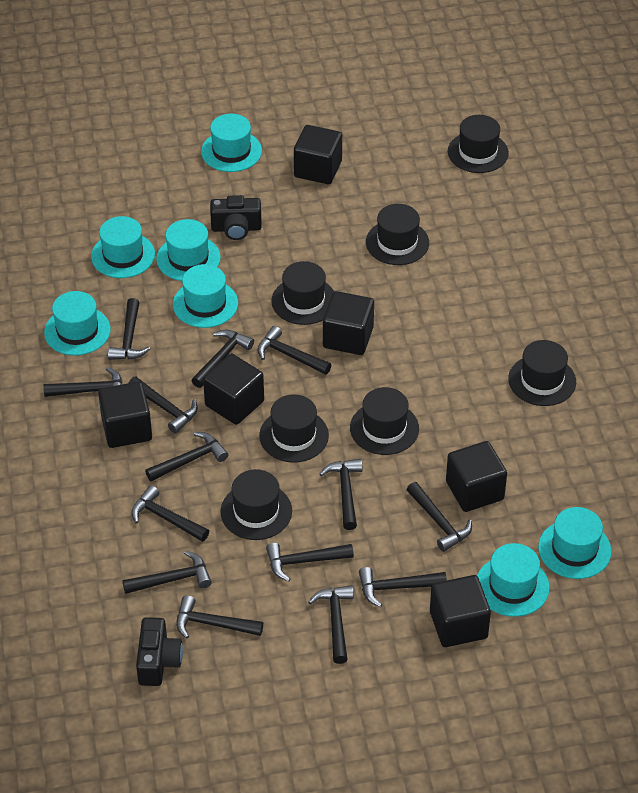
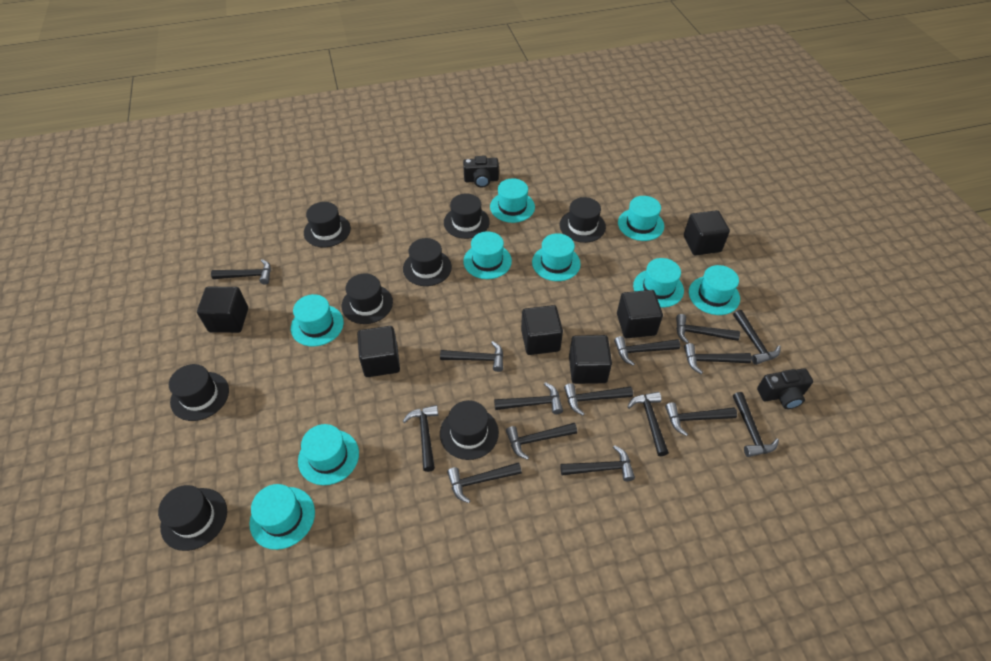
black hammer: 14 -> 15
black hat: 7 -> 8
turquoise hat: 7 -> 9

